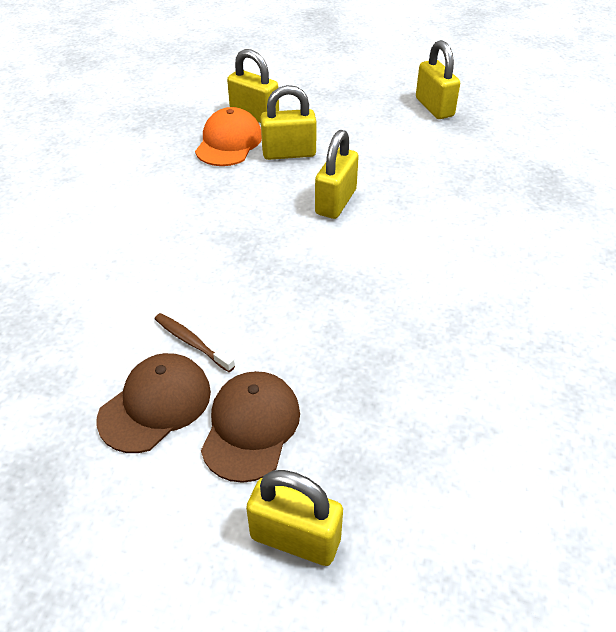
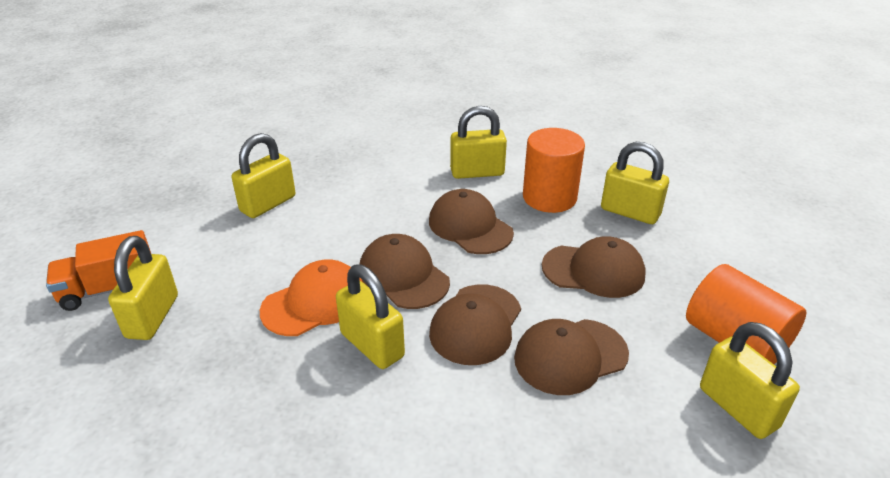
brown cap: 2 -> 5
brown toothbrush: 1 -> 0
orange cylinder: 0 -> 2
orange truck: 0 -> 1
yellow padlock: 5 -> 6

